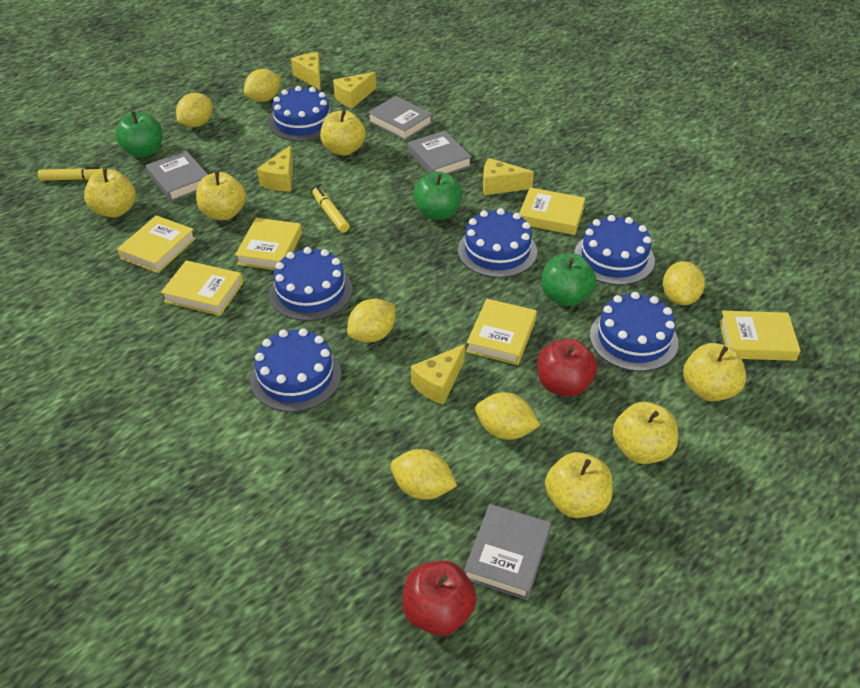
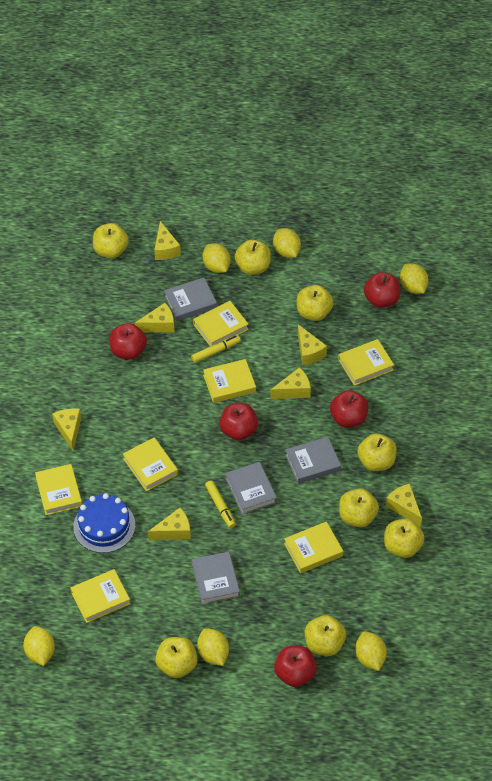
blue cake: 6 -> 1
green apple: 3 -> 0
red apple: 2 -> 5
yellow apple: 6 -> 8
yellow book: 6 -> 7
yellow cheese: 5 -> 7

